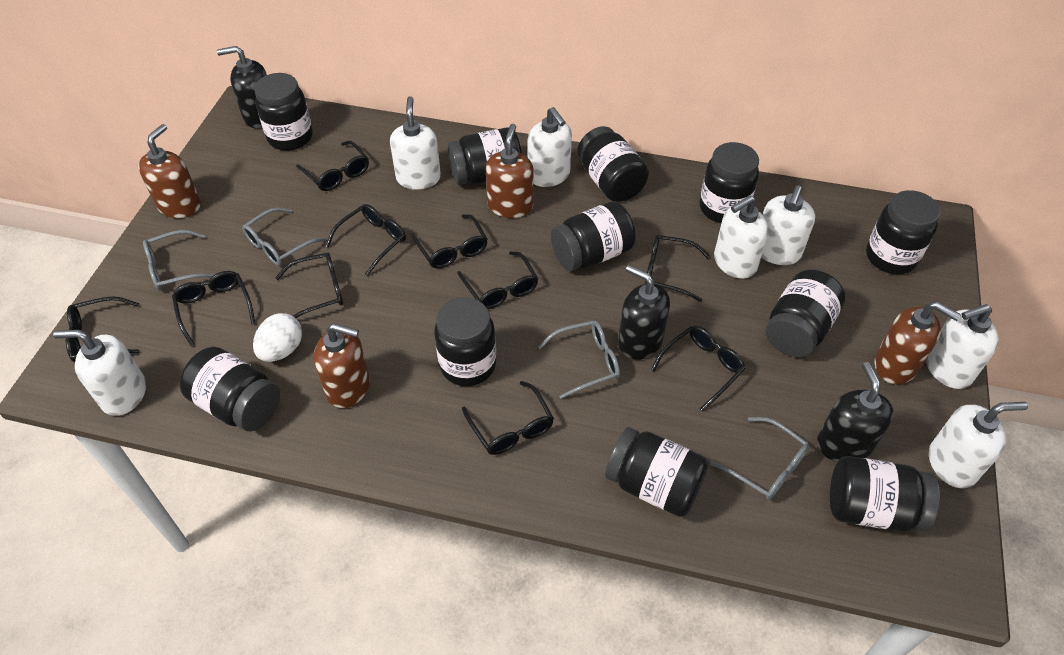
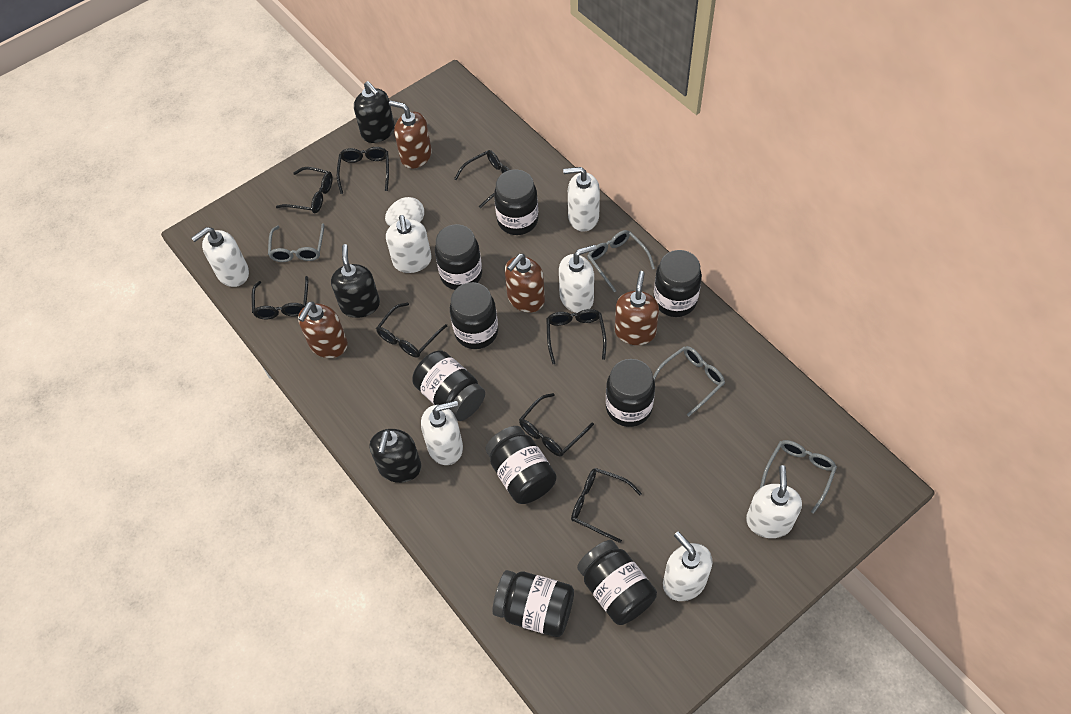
black glasses: 10 -> 8
black jar: 11 -> 9

